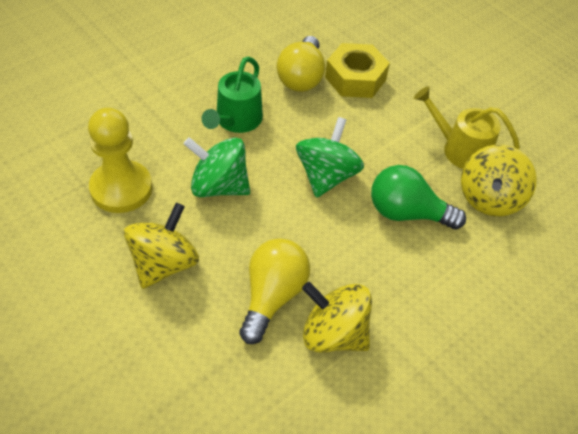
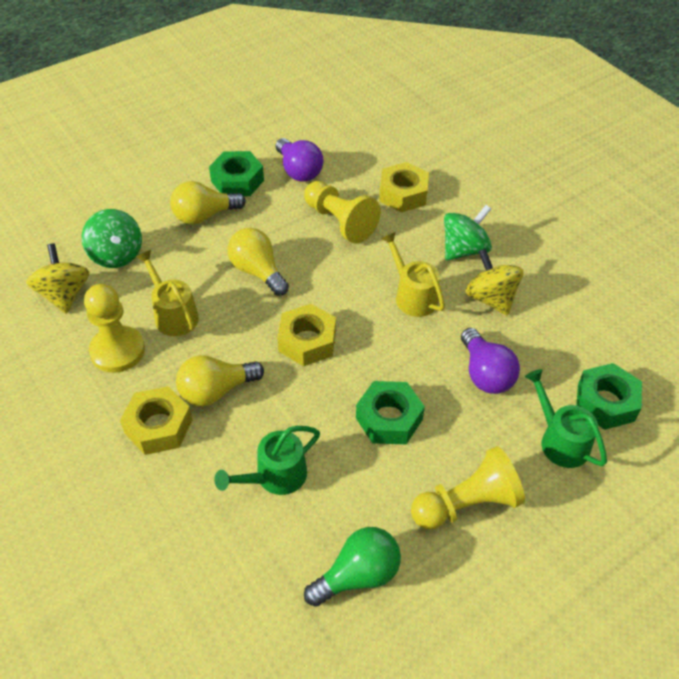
green nut: 0 -> 3
green watering can: 1 -> 2
purple light bulb: 0 -> 2
yellow light bulb: 2 -> 3
yellow nut: 1 -> 3
yellow pawn: 1 -> 3
yellow spinning top: 3 -> 2
yellow watering can: 1 -> 2

